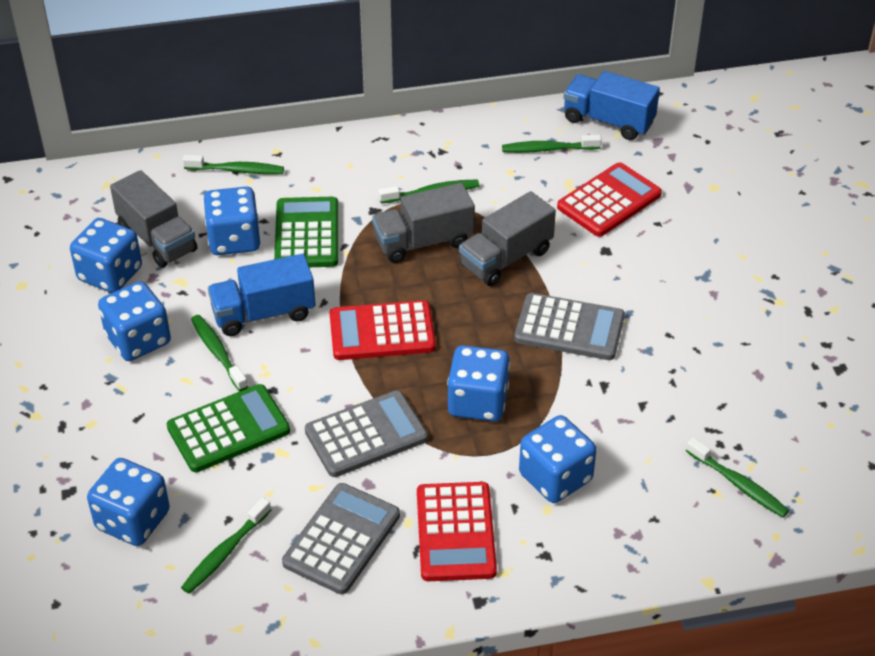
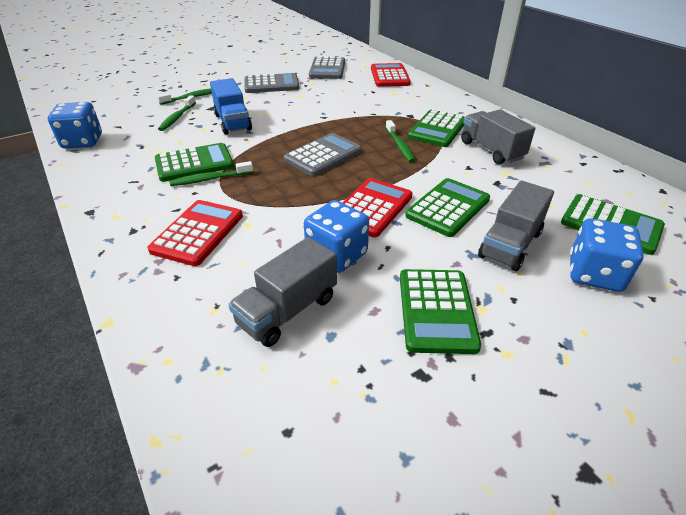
blue dice: 6 -> 3
blue truck: 2 -> 1
green calculator: 2 -> 5
green toothbrush: 6 -> 4

